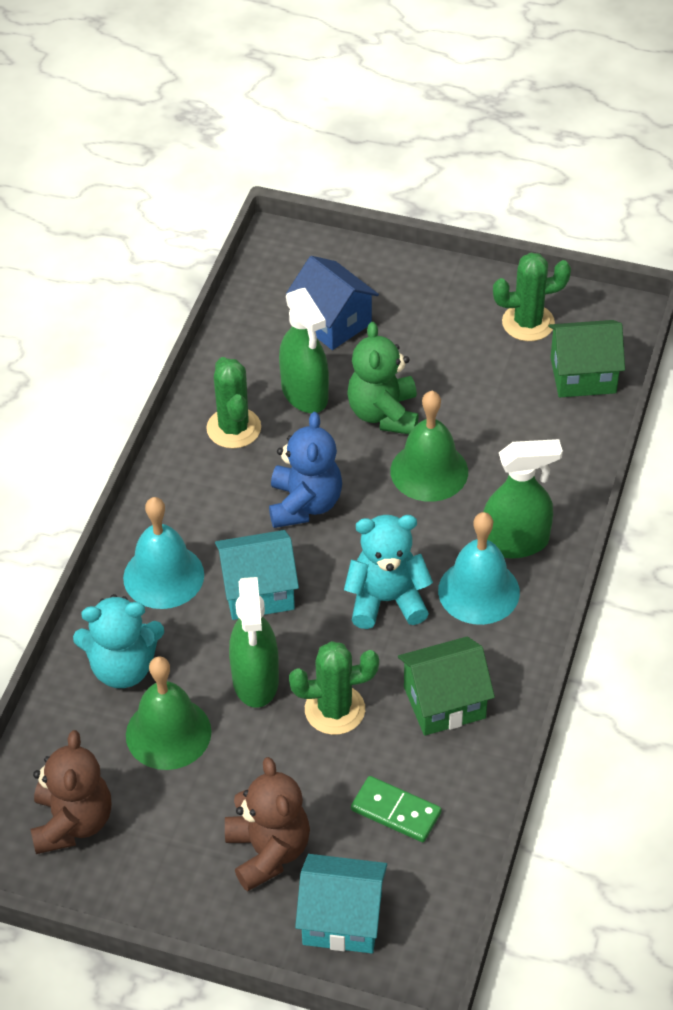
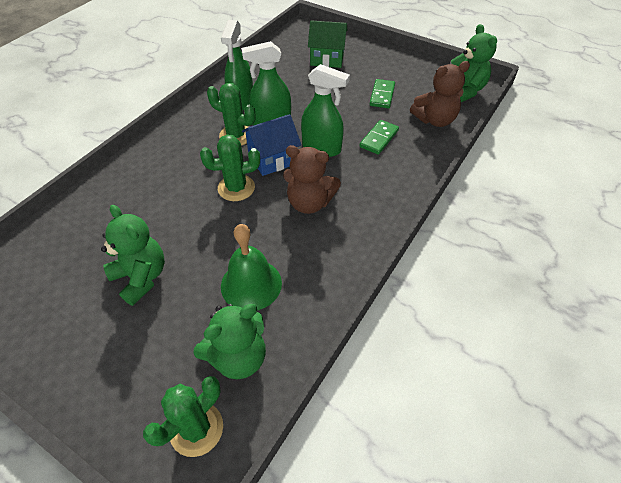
blue teddy bear: 1 -> 0
green bell: 2 -> 1
green domino: 1 -> 2
green house: 2 -> 1
green teddy bear: 1 -> 3
turquoise bell: 2 -> 0
turquoise house: 2 -> 0
turquoise teddy bear: 2 -> 0

